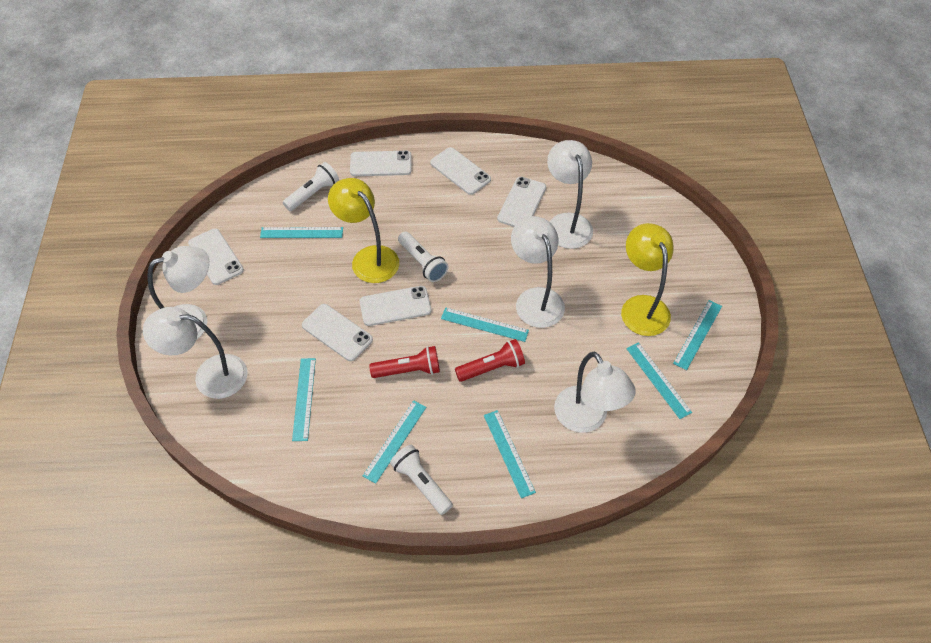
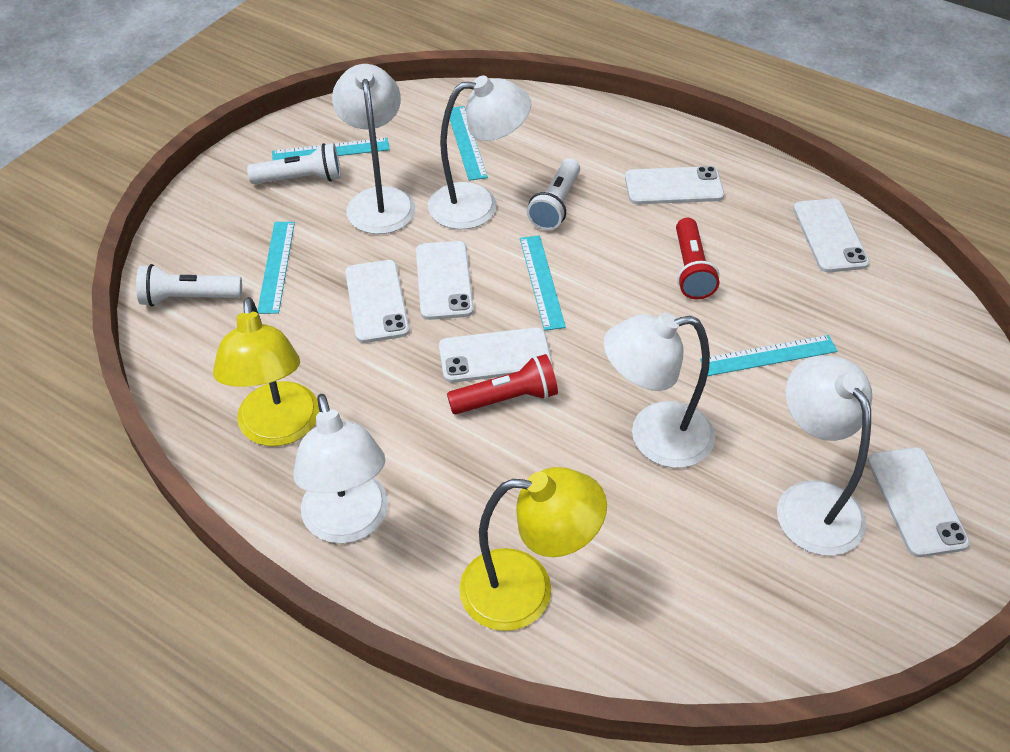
turquoise ruler: 7 -> 5

